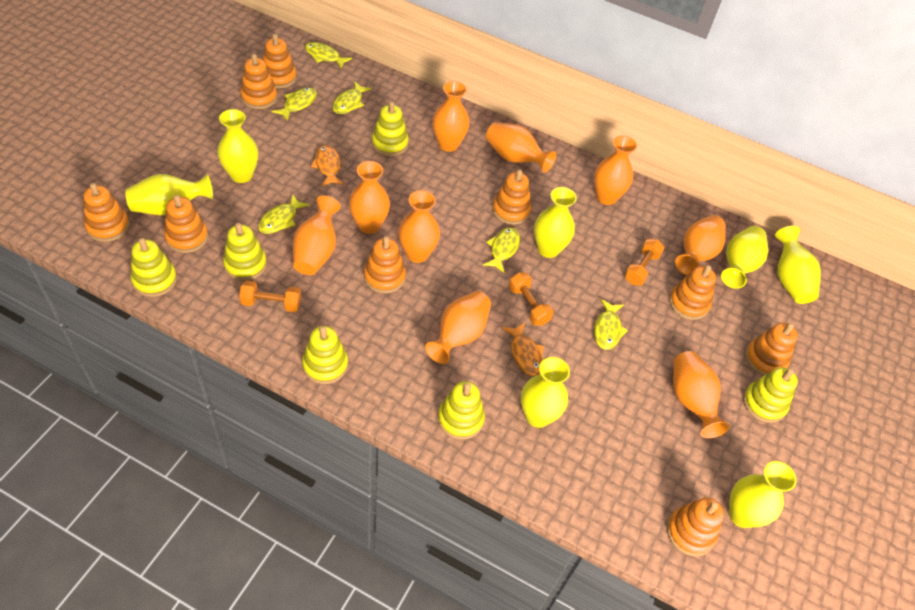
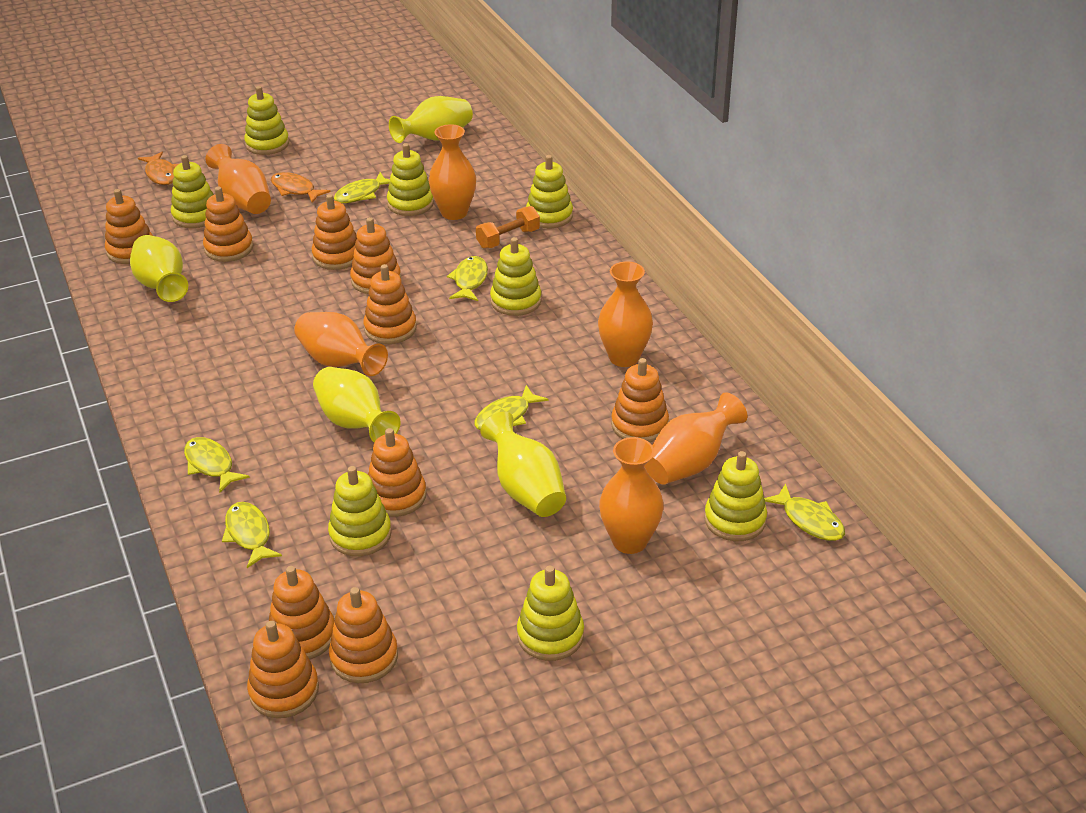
orange dumbbell: 3 -> 1
orange stacking toy: 9 -> 10
orange vase: 9 -> 6
yellow stacking toy: 6 -> 8
yellow vase: 7 -> 4

